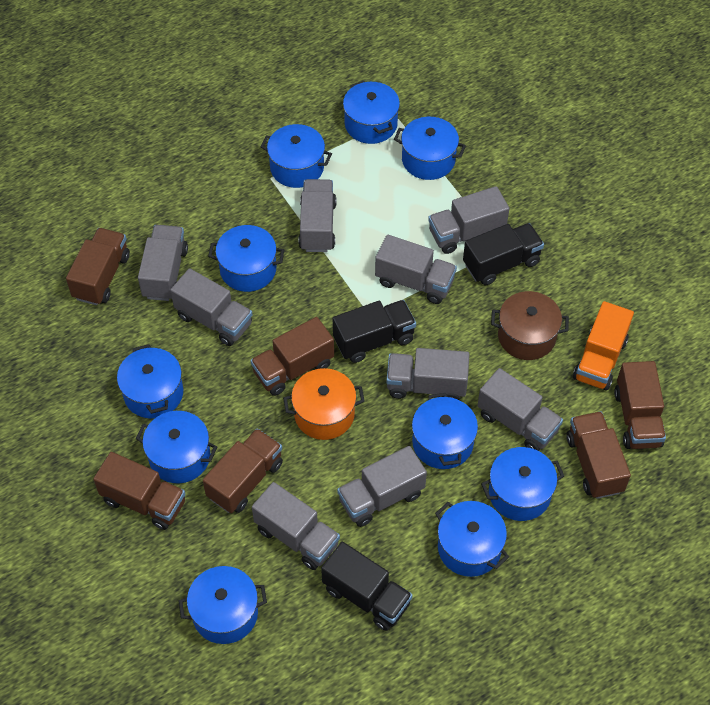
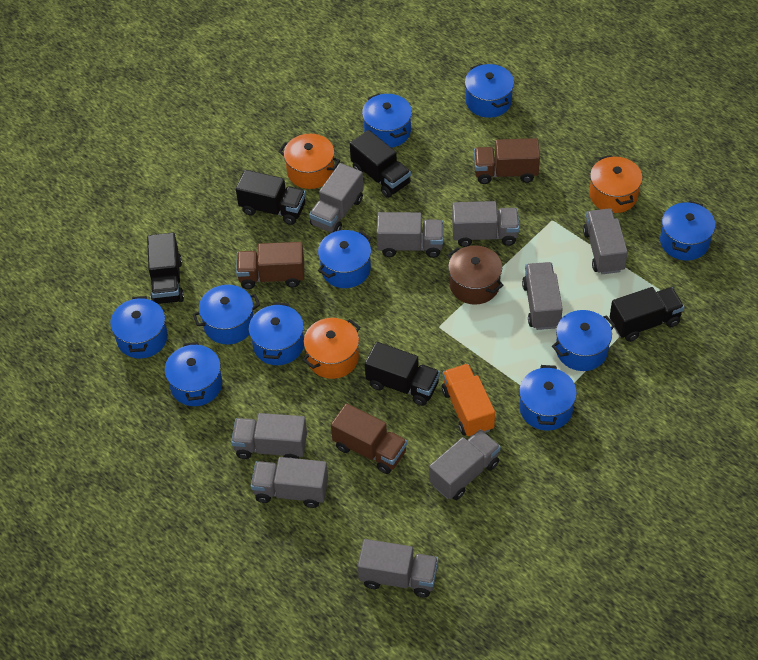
black truck: 3 -> 5
brown truck: 6 -> 3
orange pot: 1 -> 3

